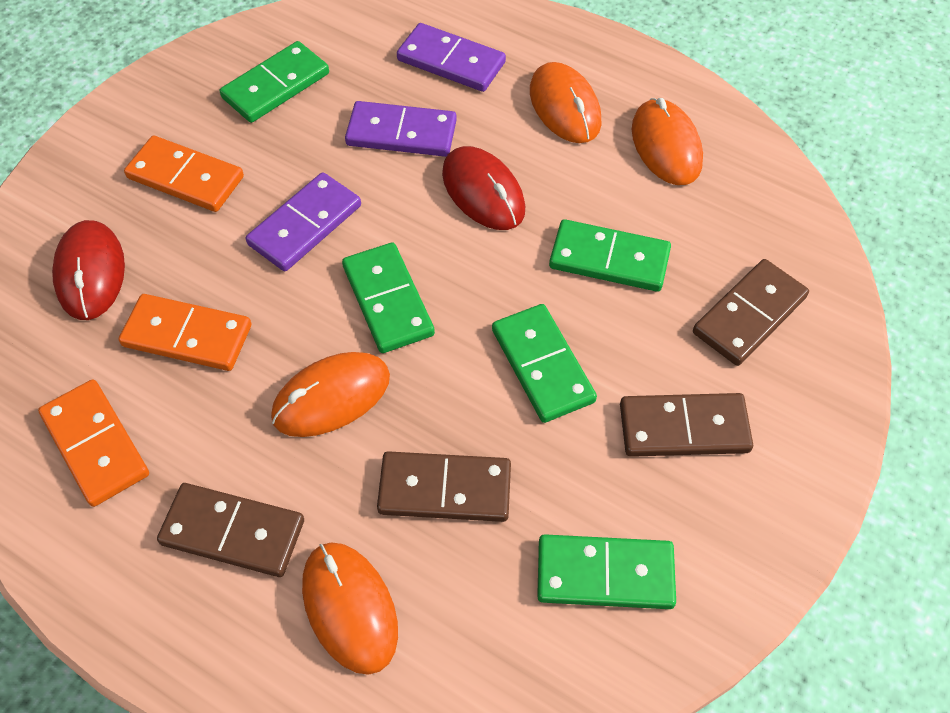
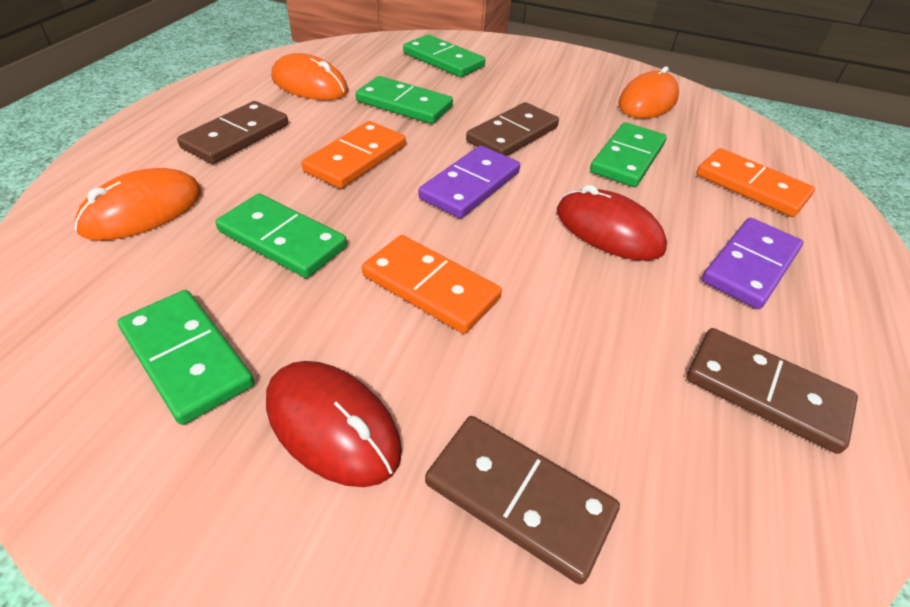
orange mouse: 4 -> 3
purple domino: 3 -> 2

